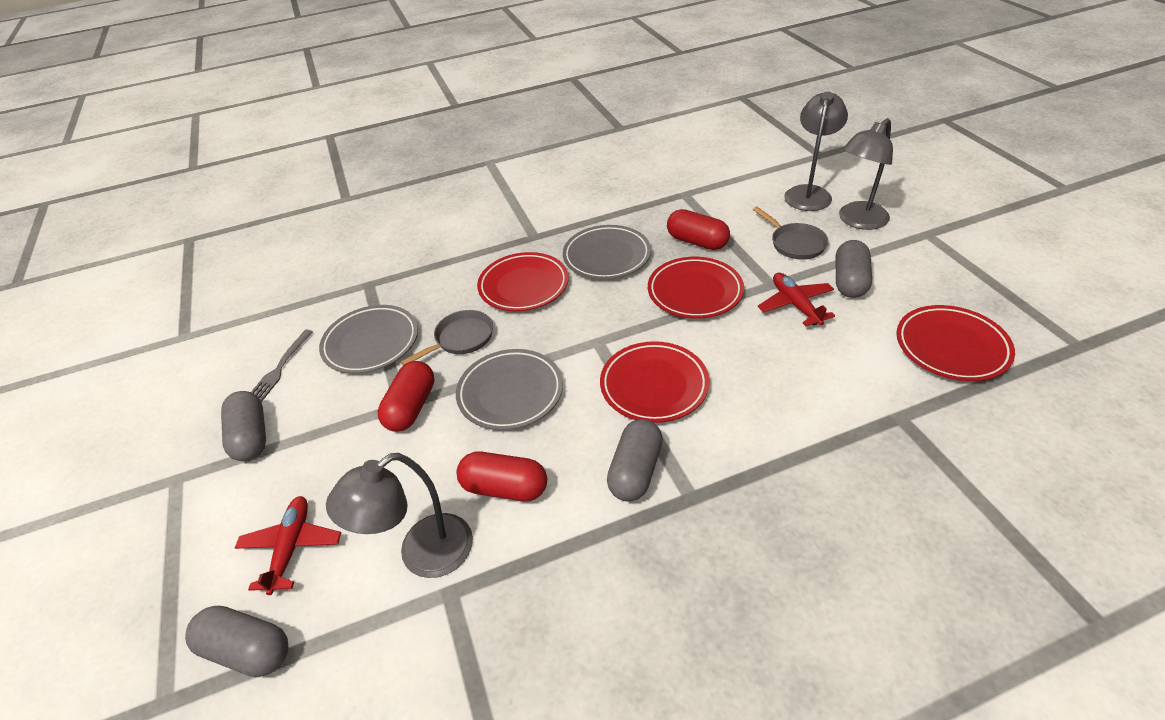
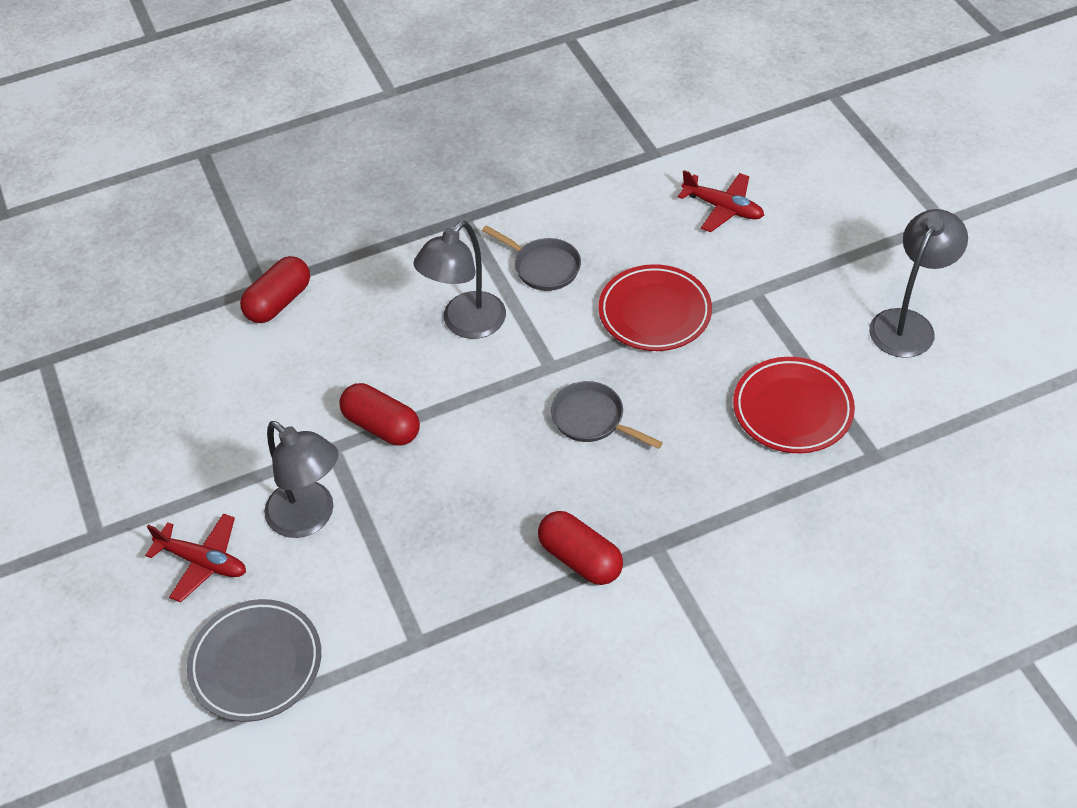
grey capsule: 4 -> 0
grey fork: 1 -> 0
grey plate: 3 -> 1
red plate: 4 -> 2

